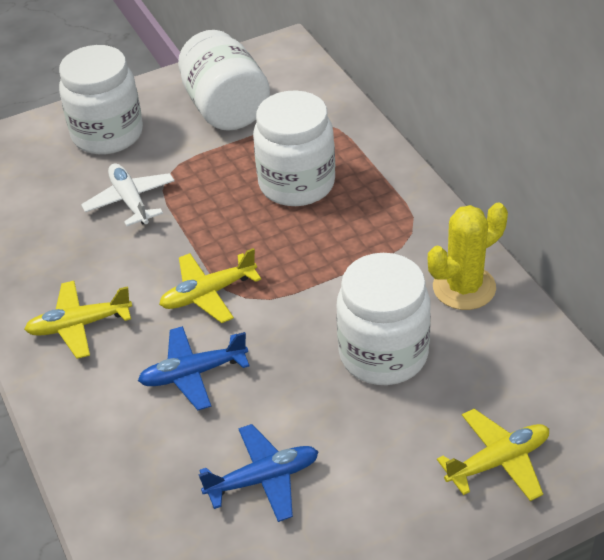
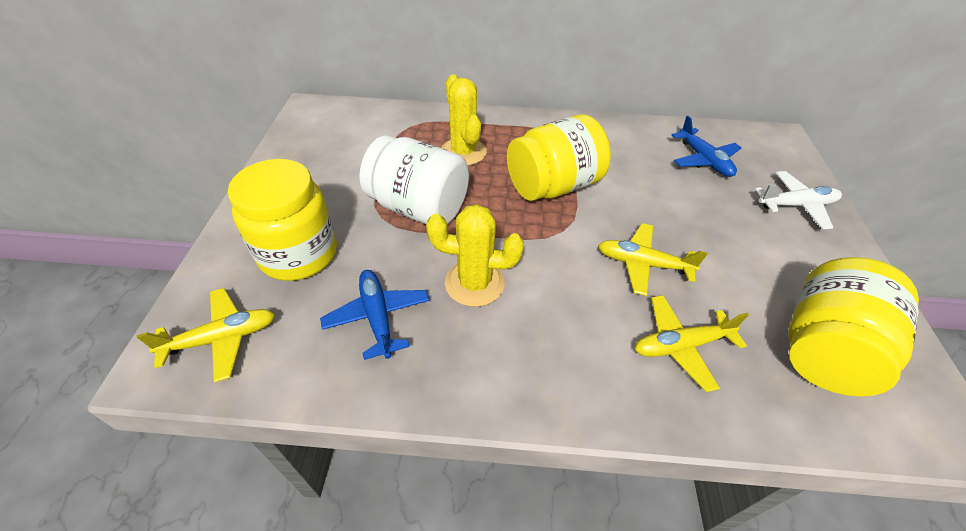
white jar: 4 -> 1
yellow cactus: 1 -> 2
yellow jar: 0 -> 3

